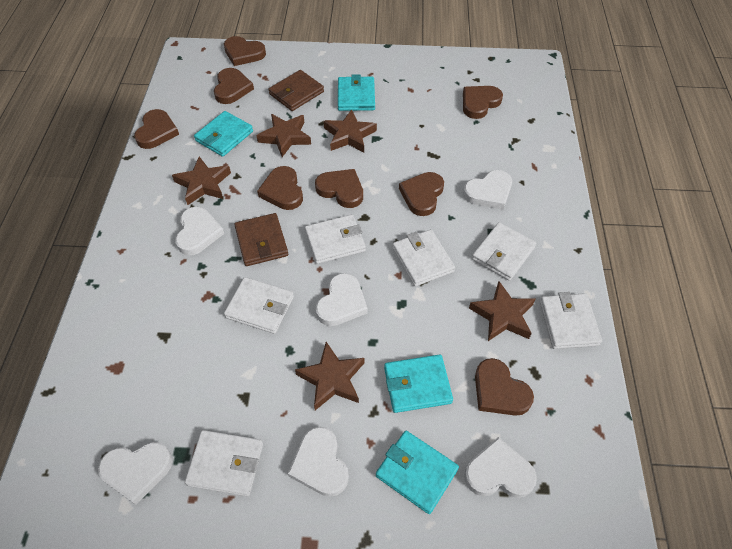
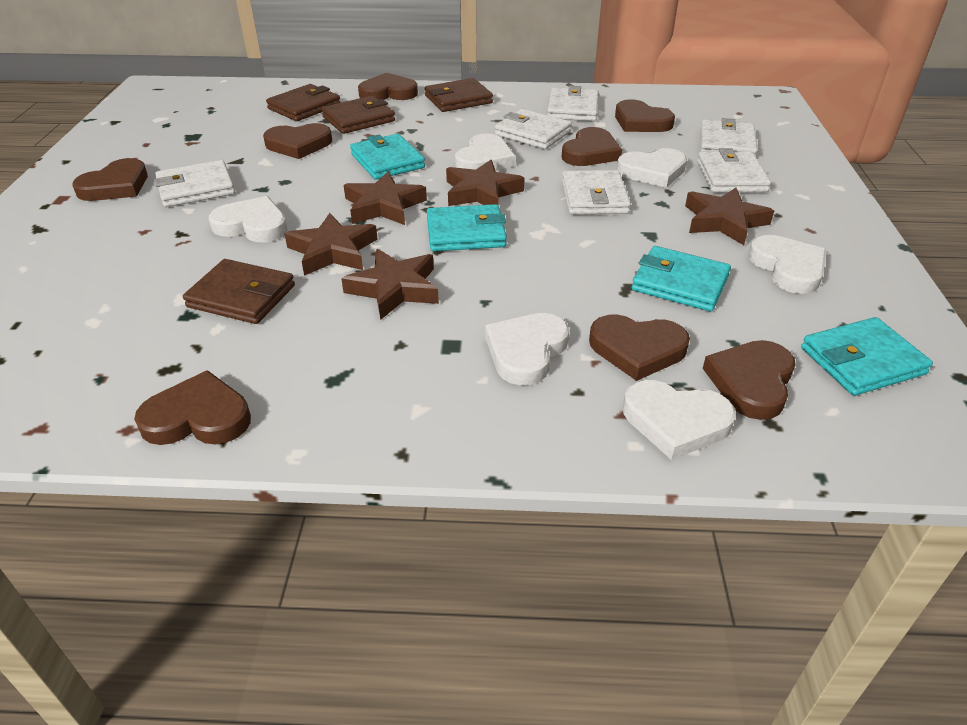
brown wallet: 2 -> 4

